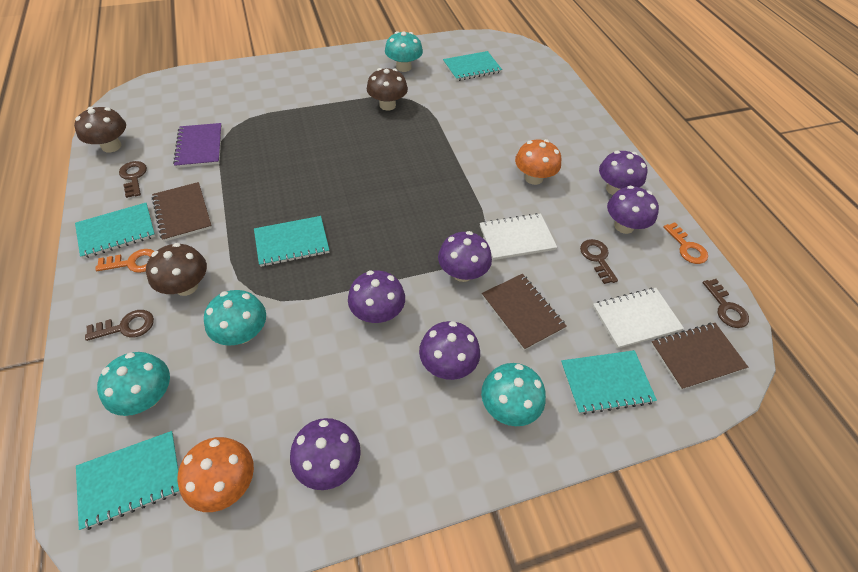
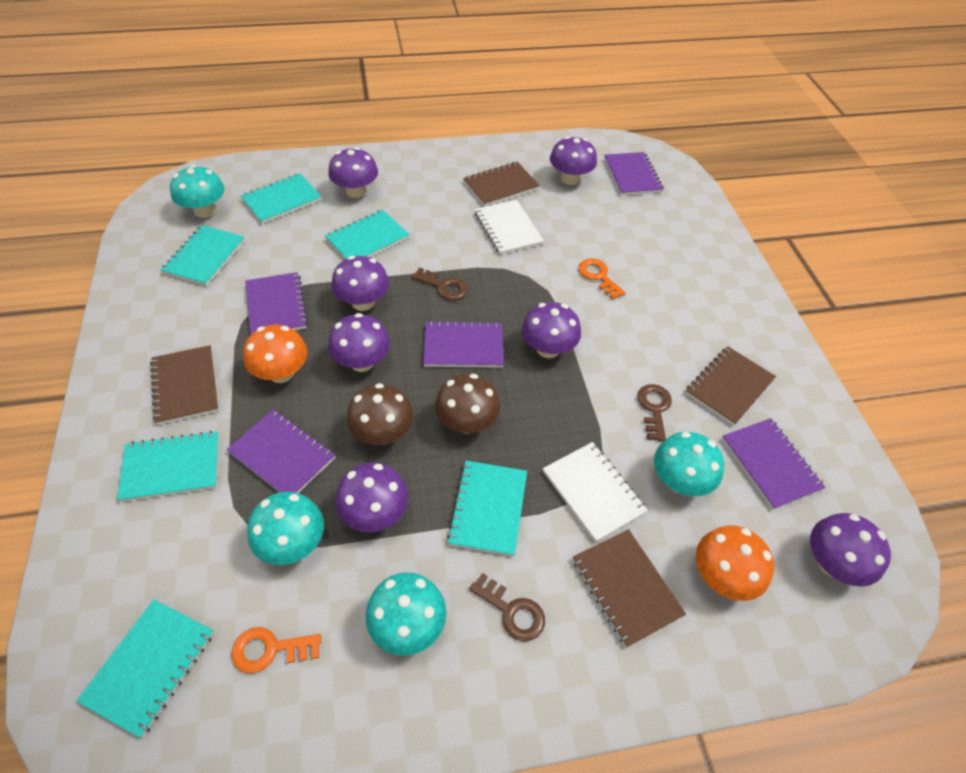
brown key: 4 -> 3
brown mushroom: 3 -> 2
brown notebook: 3 -> 4
purple mushroom: 6 -> 7
purple notebook: 1 -> 5
turquoise notebook: 5 -> 6

